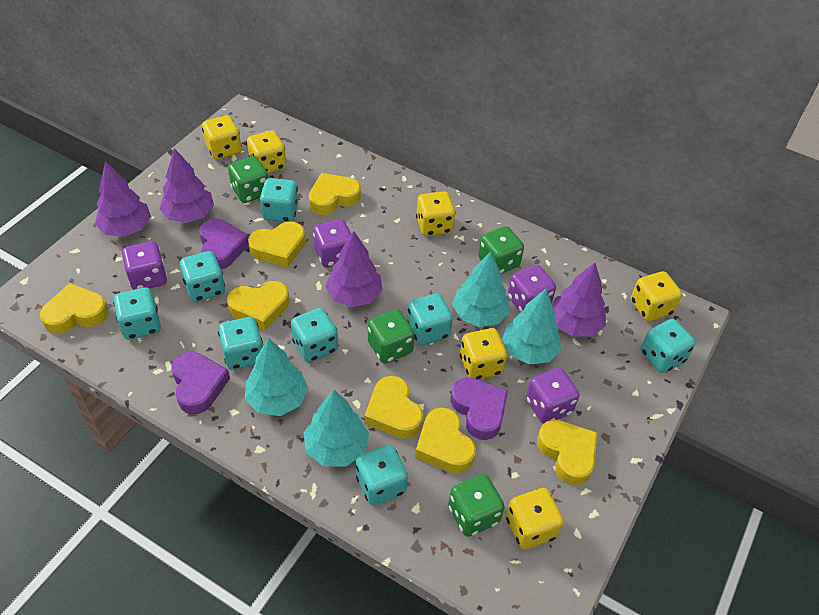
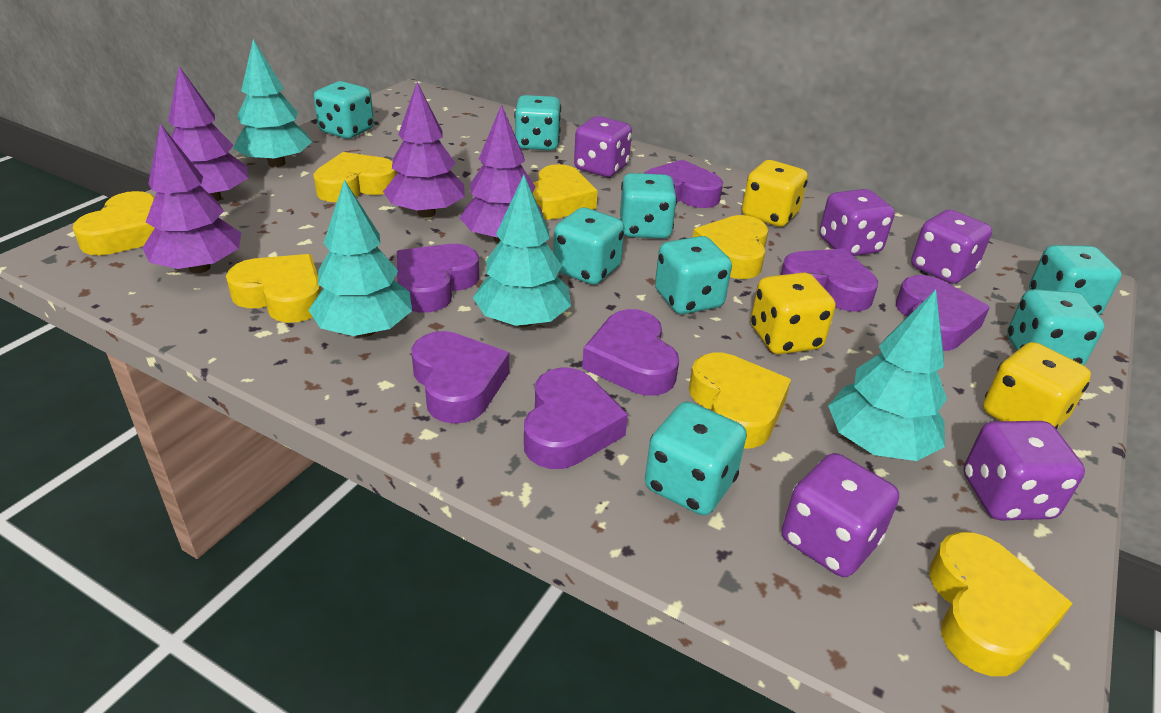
green dice: 4 -> 0
purple dice: 4 -> 5
purple heart: 3 -> 7
yellow dice: 6 -> 3

